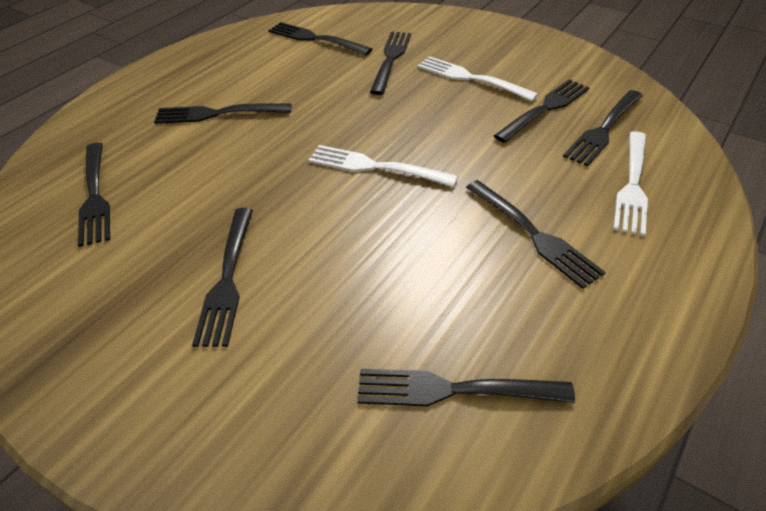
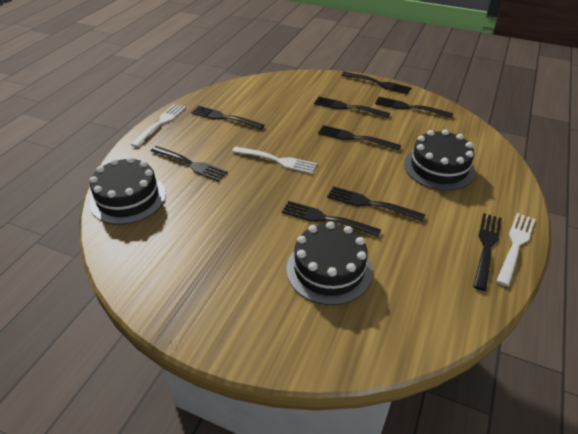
black cake: 0 -> 3

